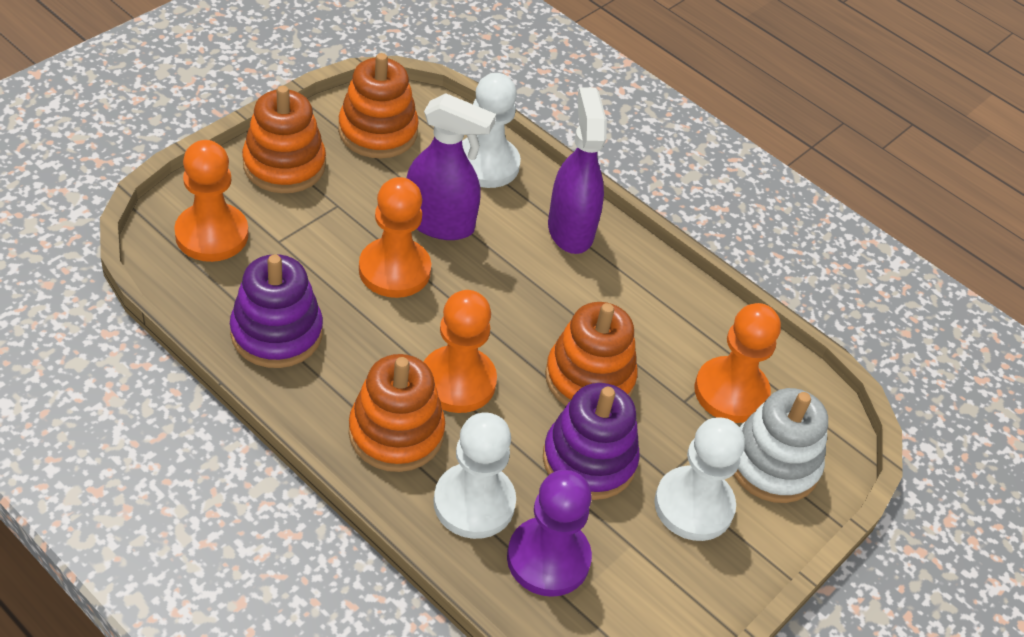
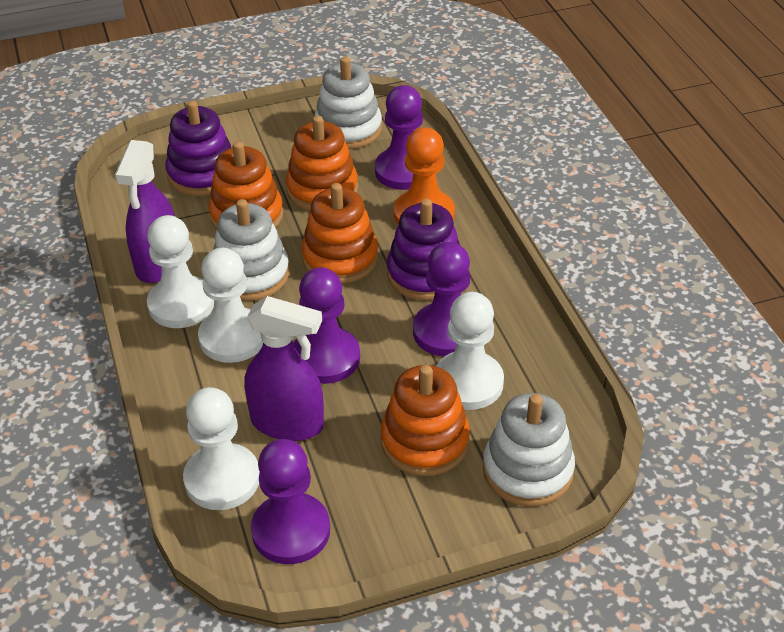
orange pawn: 4 -> 1
purple pawn: 1 -> 4
white pawn: 3 -> 4
white stacking toy: 1 -> 3

